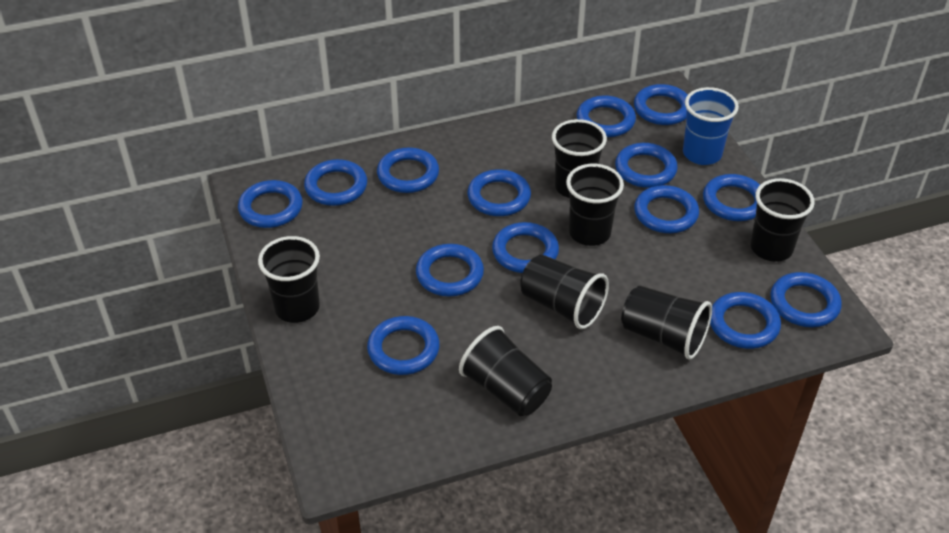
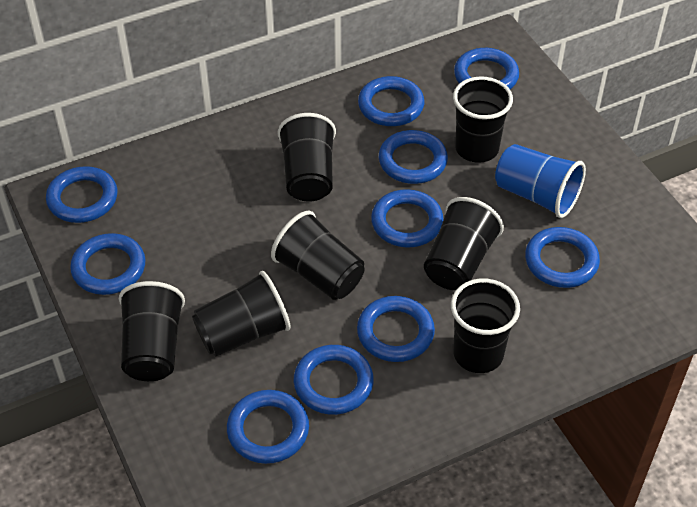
blue ring: 14 -> 10

